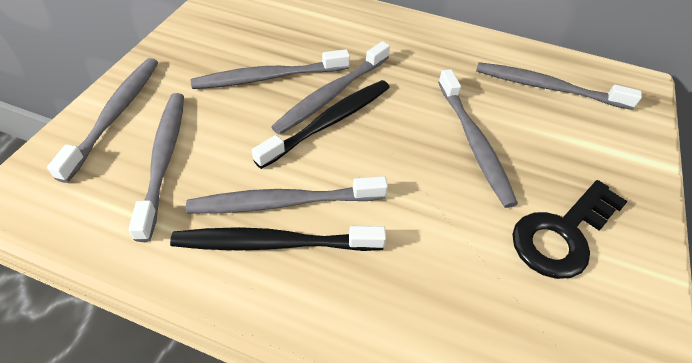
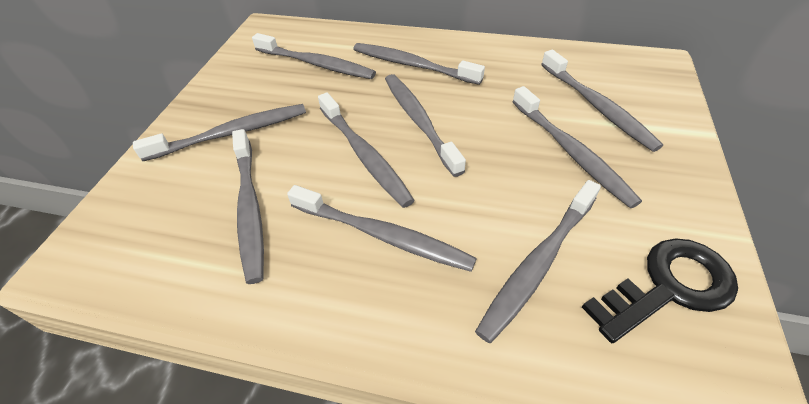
black toothbrush: 2 -> 0
grey toothbrush: 7 -> 10

